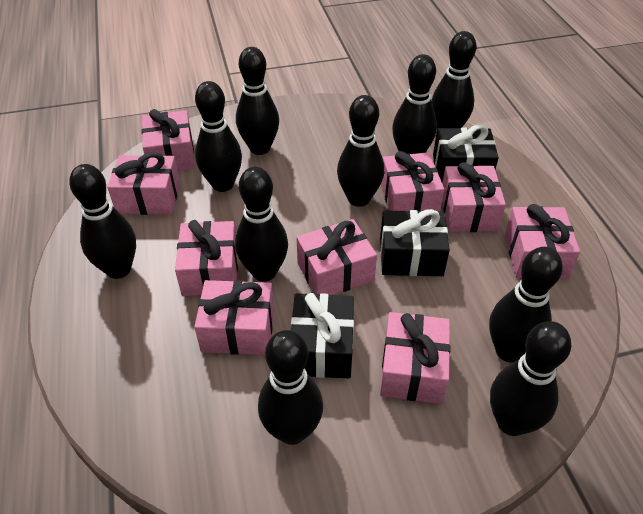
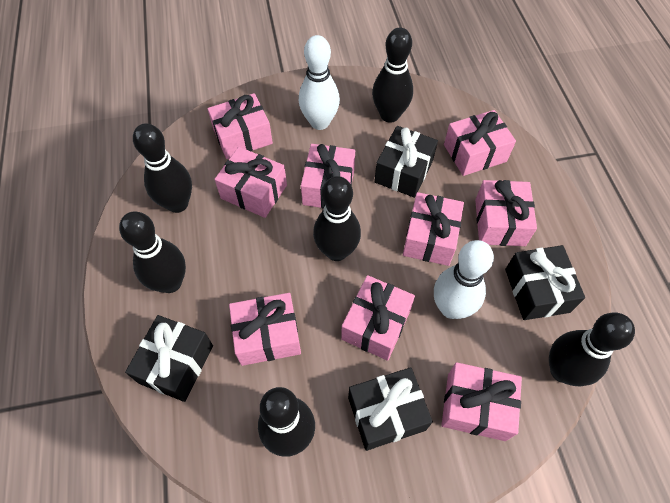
black bowling pin: 10 -> 6
black gift: 3 -> 4
white bowling pin: 0 -> 2

